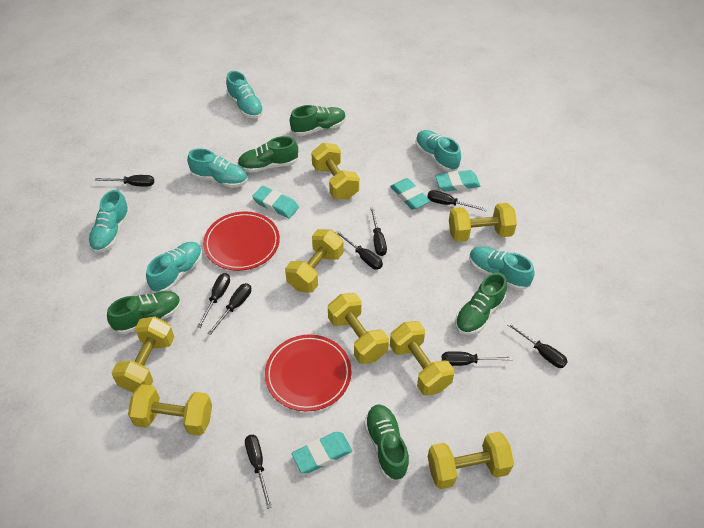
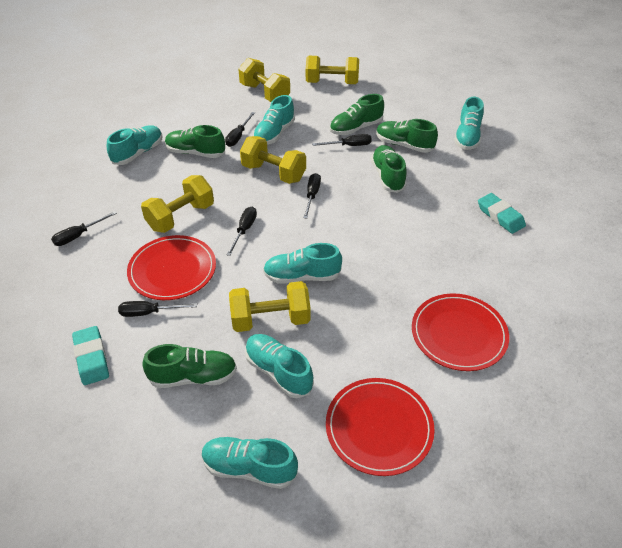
black screwdriver: 9 -> 6
red plate: 2 -> 3
turquoise eraser: 4 -> 2
yellow dumbbell: 8 -> 5

